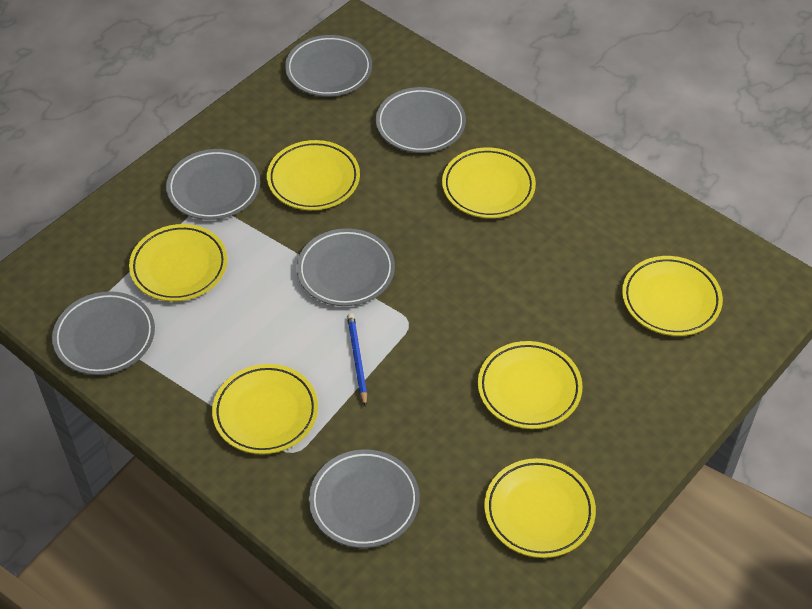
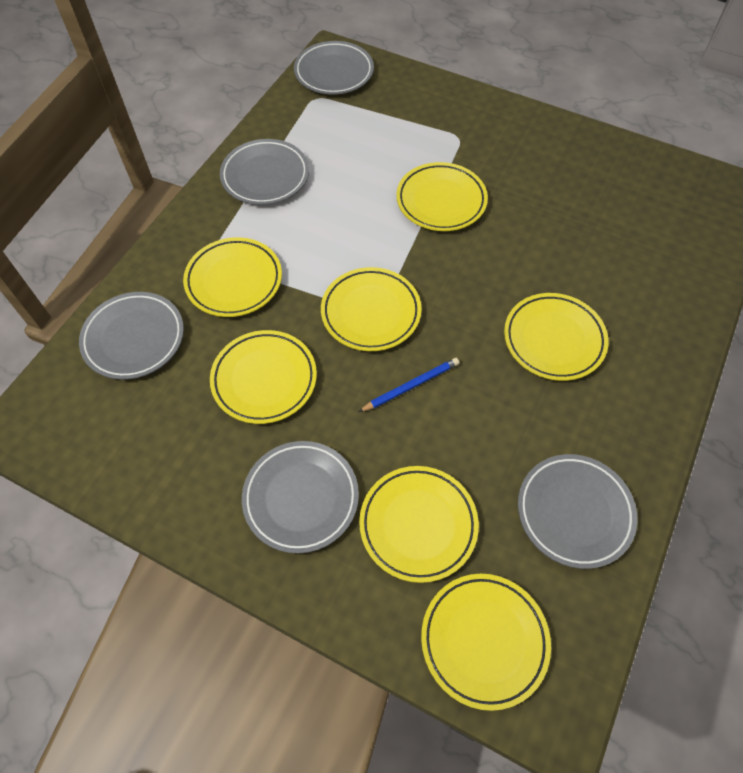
grey plate: 6 -> 5

